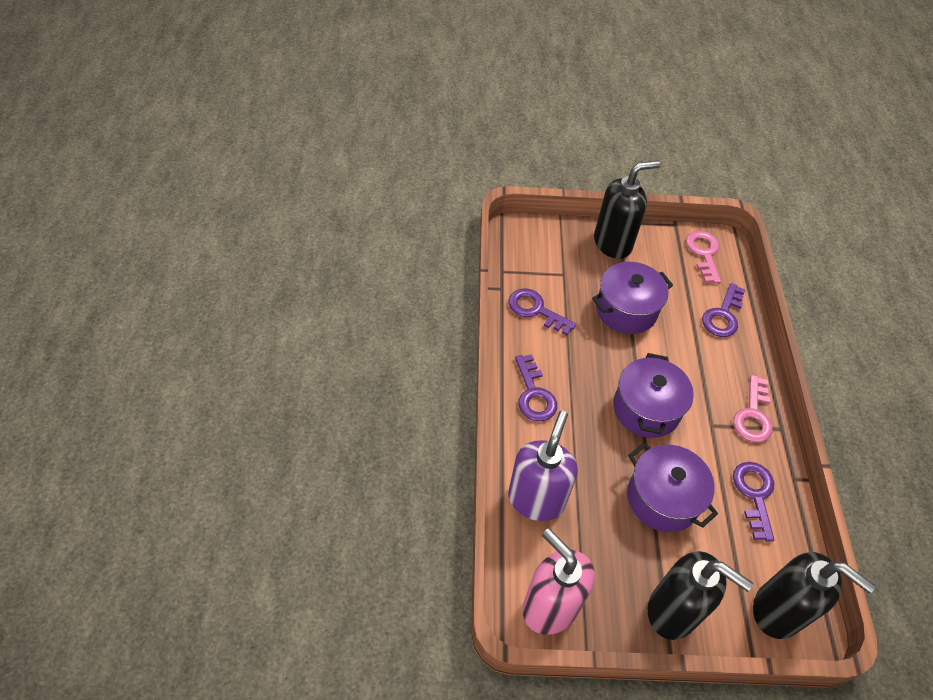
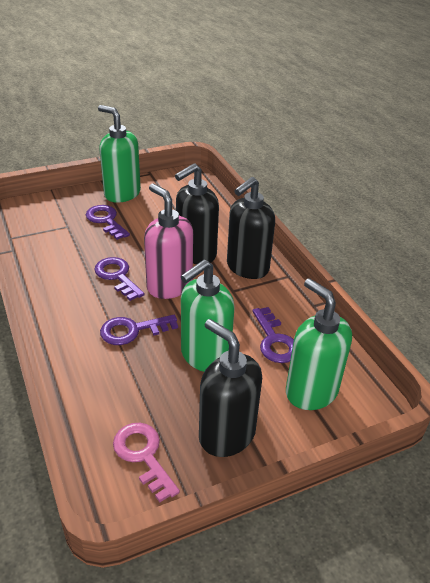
green soap dispenser: 0 -> 3
pink key: 2 -> 1
purple pot: 3 -> 0
purple soap dispenser: 1 -> 0

